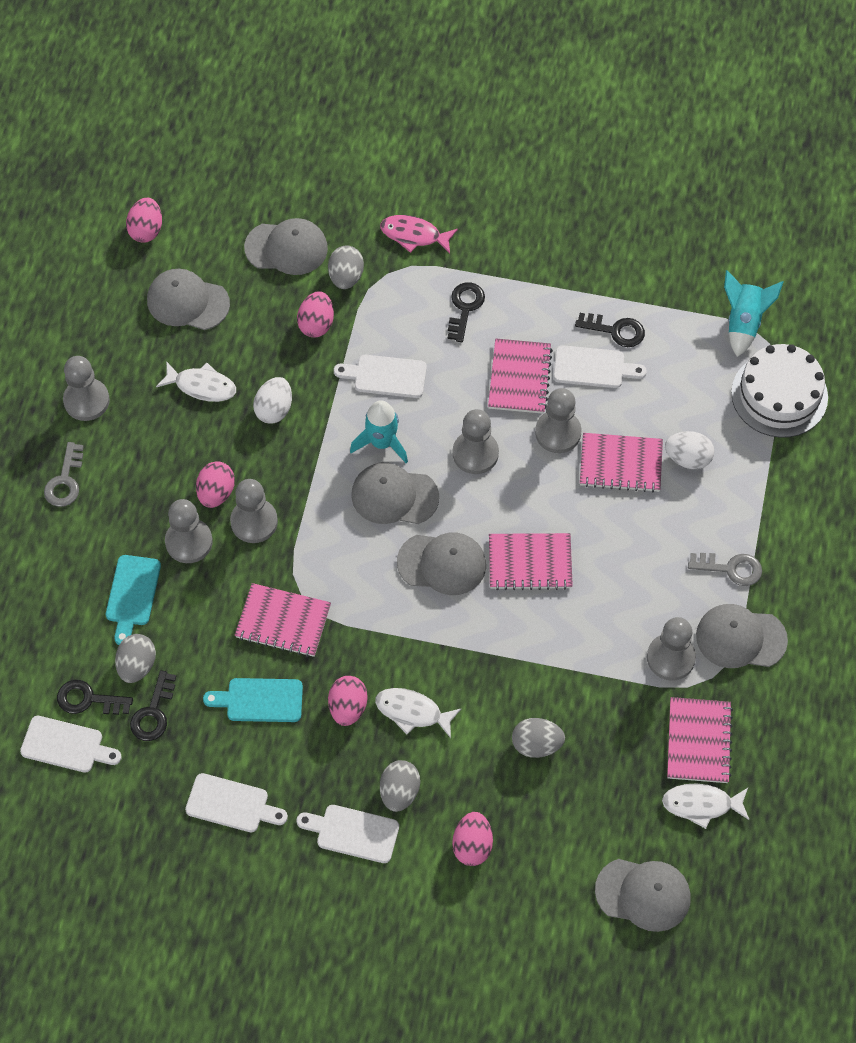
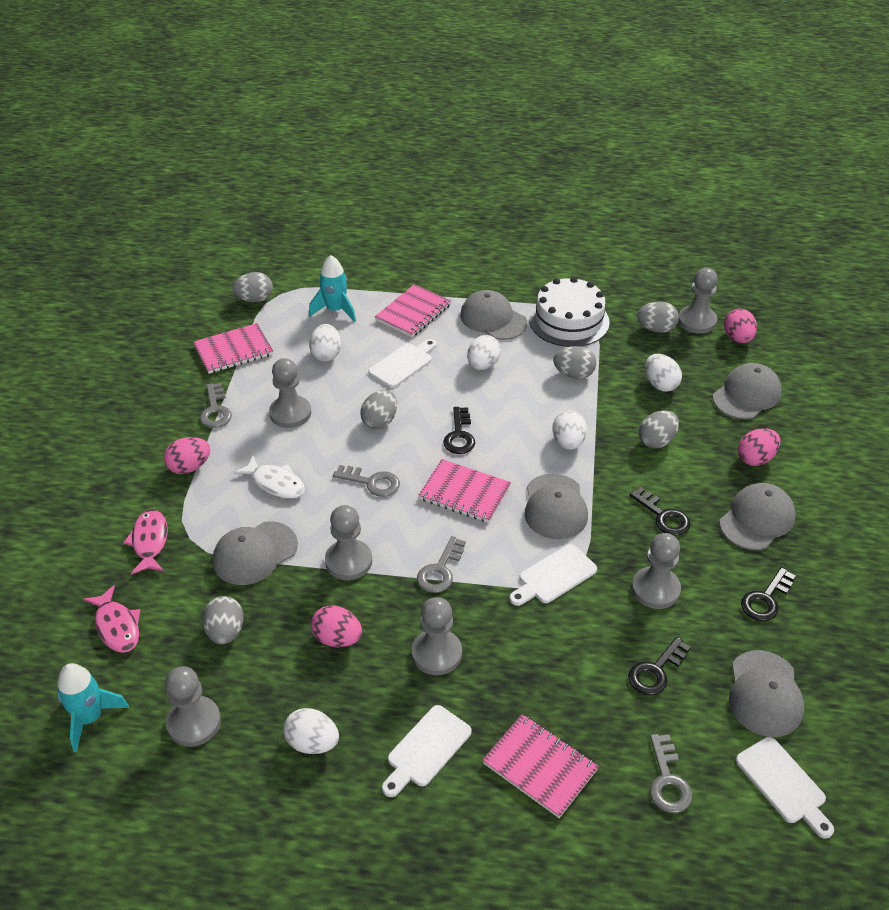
grey egg: 4 -> 6
grey key: 2 -> 4
pink egg: 5 -> 4
pink fish: 1 -> 2
pink notebook: 5 -> 4
turquoise cutting board: 2 -> 0
white cutting board: 5 -> 4
white egg: 2 -> 5
white fish: 3 -> 1

